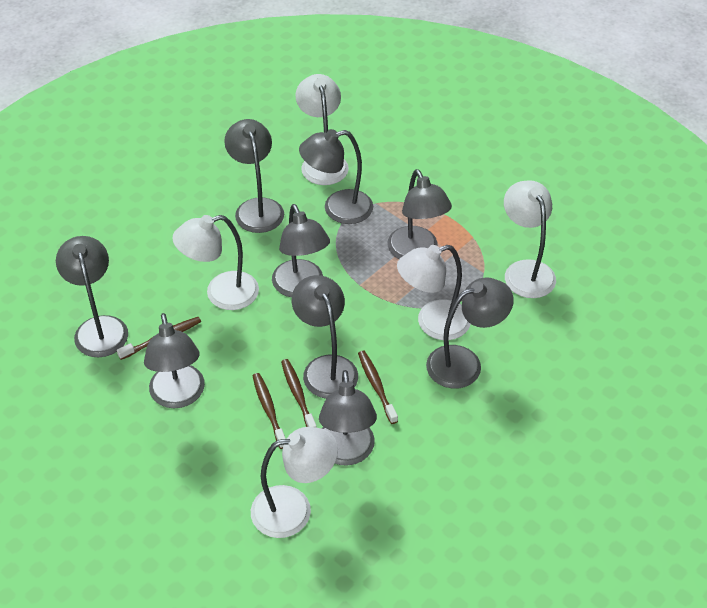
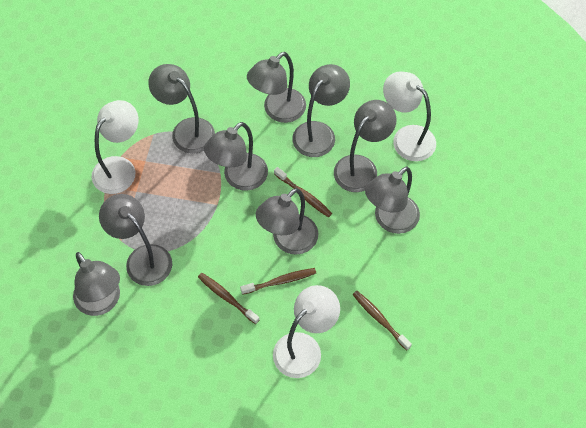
white lamp: 5 -> 3

